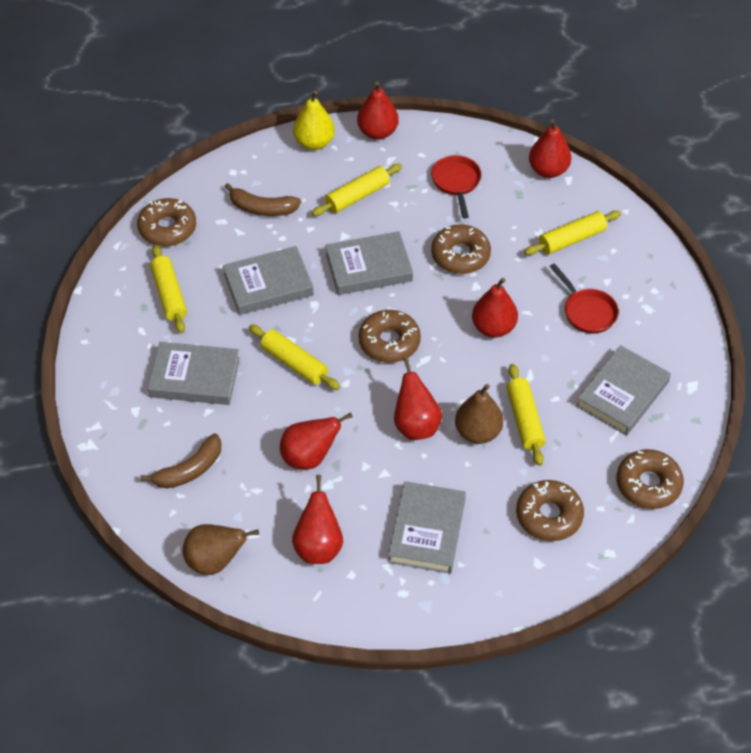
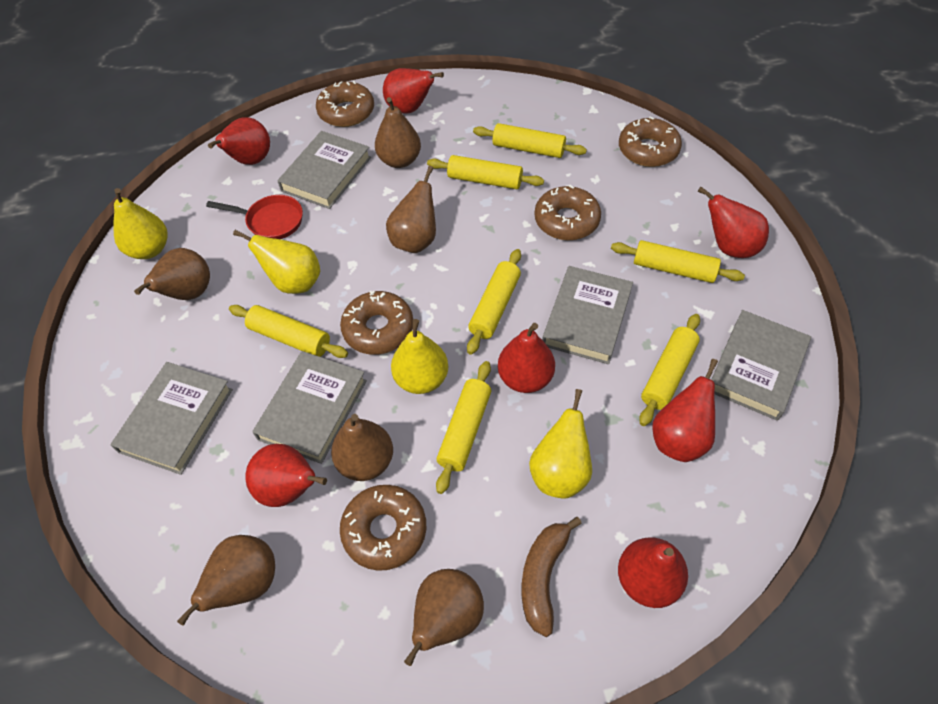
brown banana: 2 -> 1
brown pear: 2 -> 6
red pan: 2 -> 1
red pear: 6 -> 7
yellow pear: 1 -> 4
yellow rolling pin: 5 -> 7

